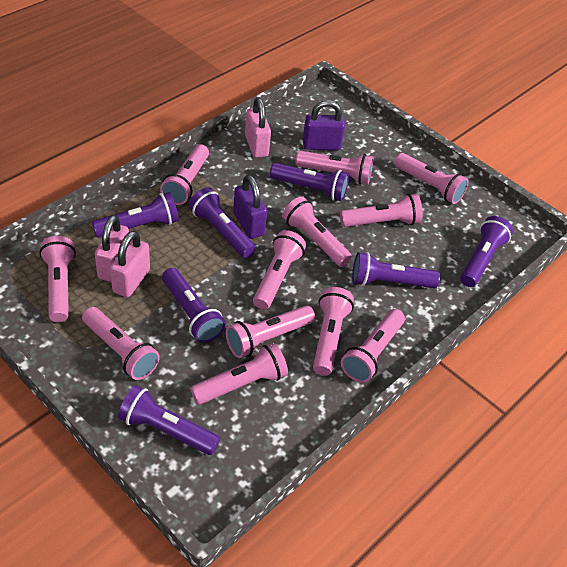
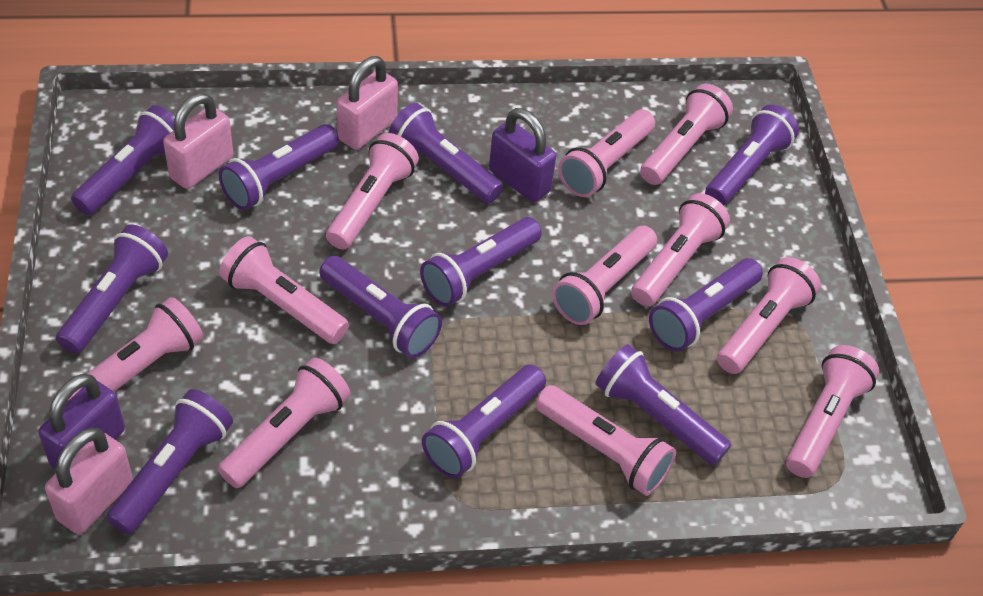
pink flashlight: 12 -> 11
purple flashlight: 7 -> 11

